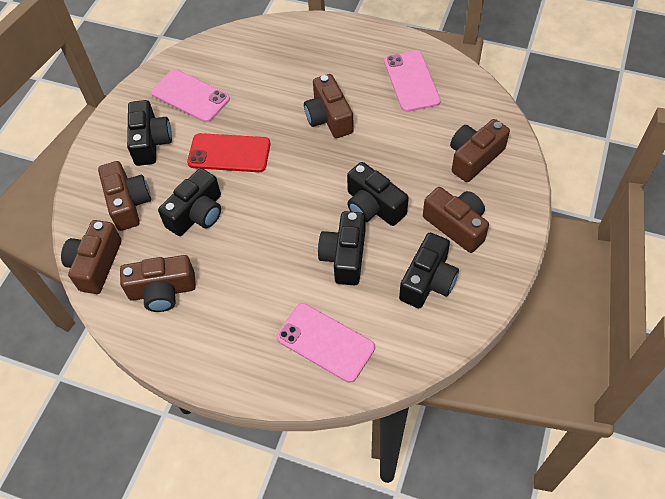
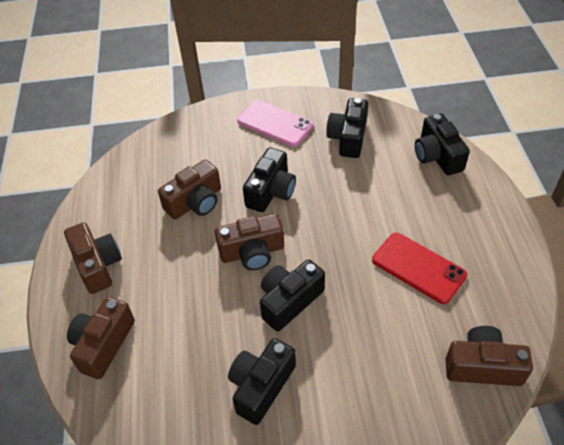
brown camera: 6 -> 5
pink phone: 3 -> 1

